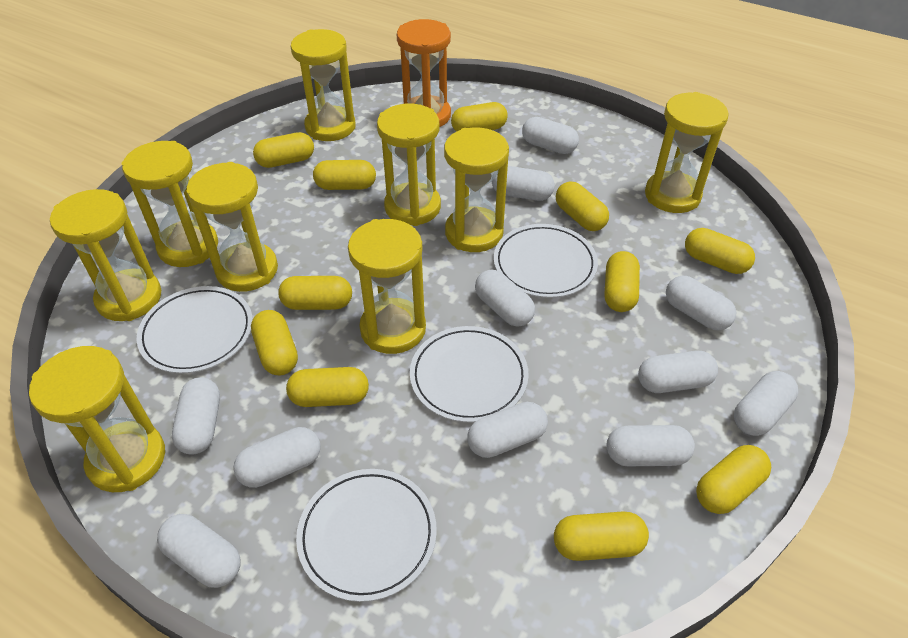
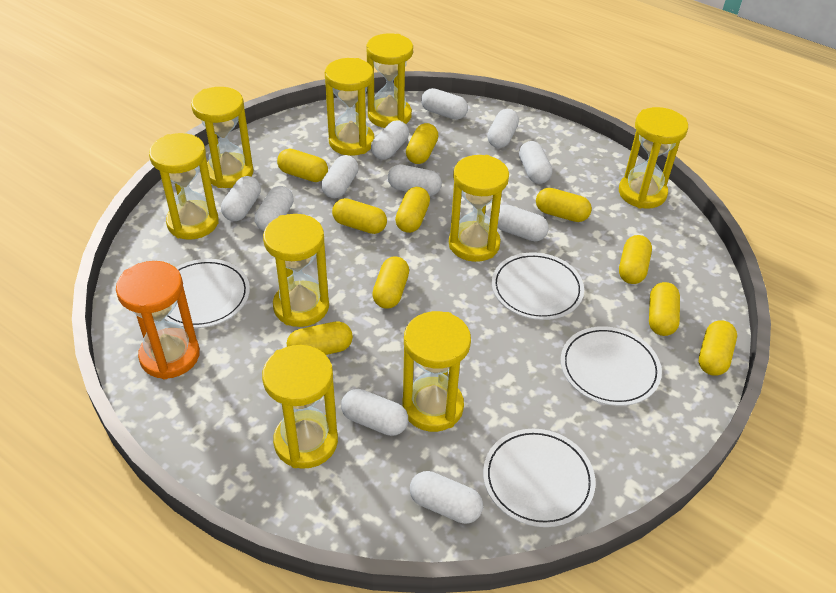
yellow capsule: 11 -> 10

